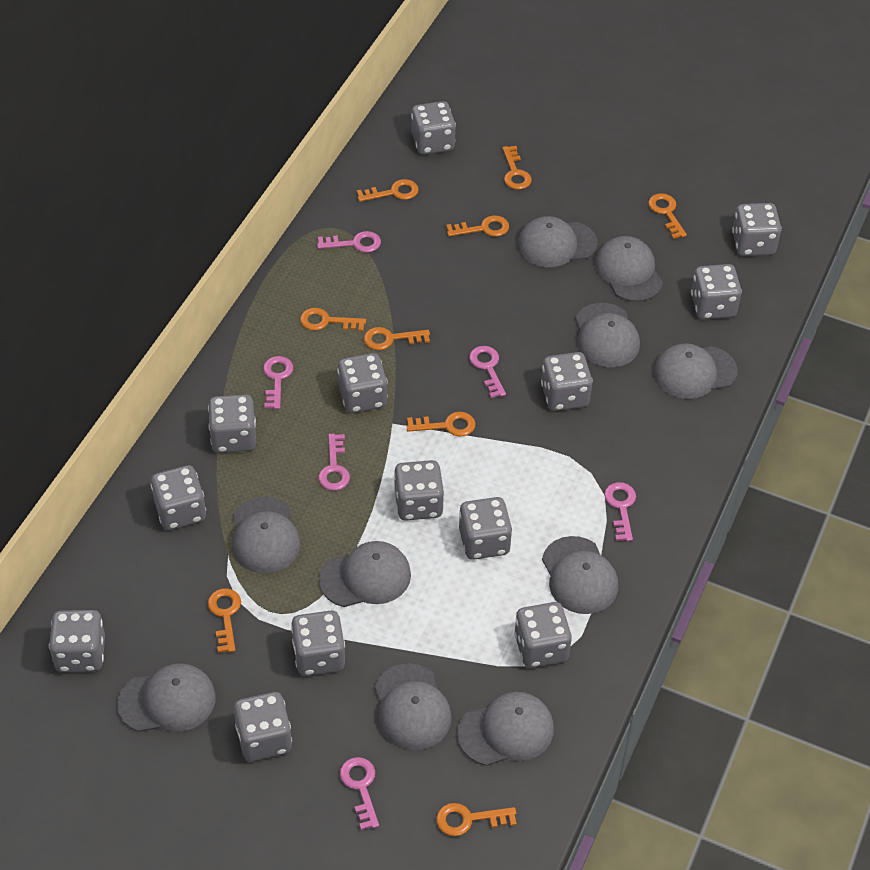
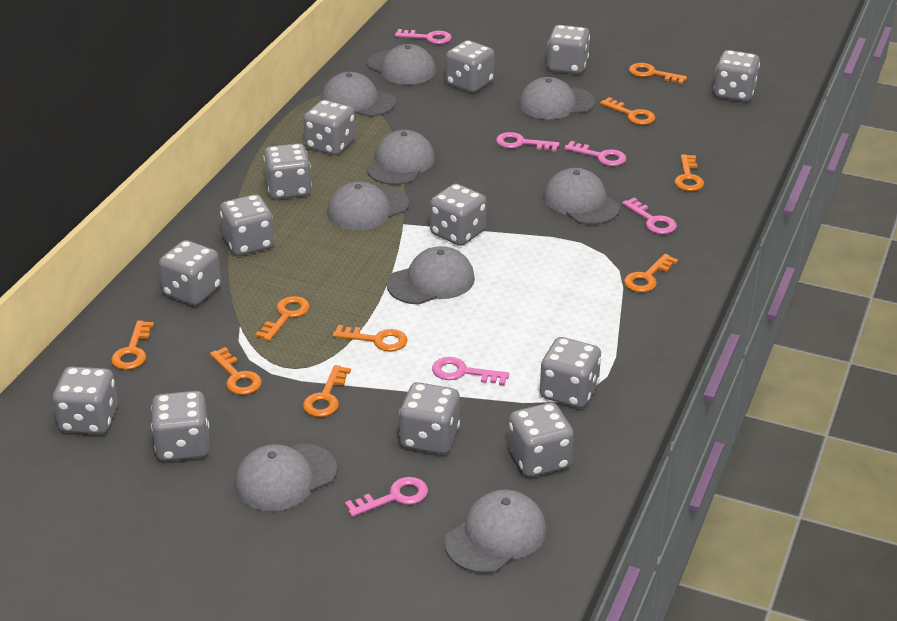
grey cap: 10 -> 9

